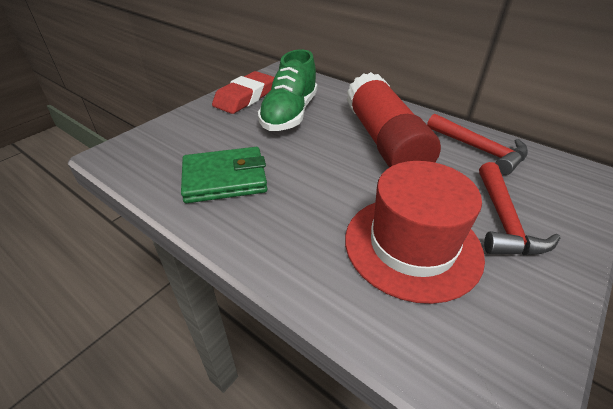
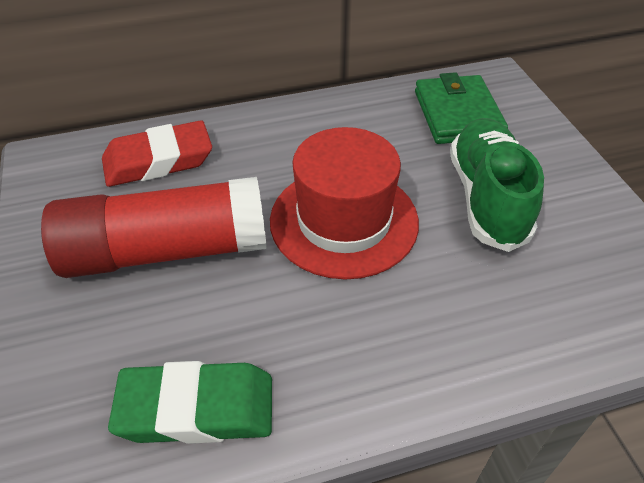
green eraser: 0 -> 1
red hammer: 2 -> 0

